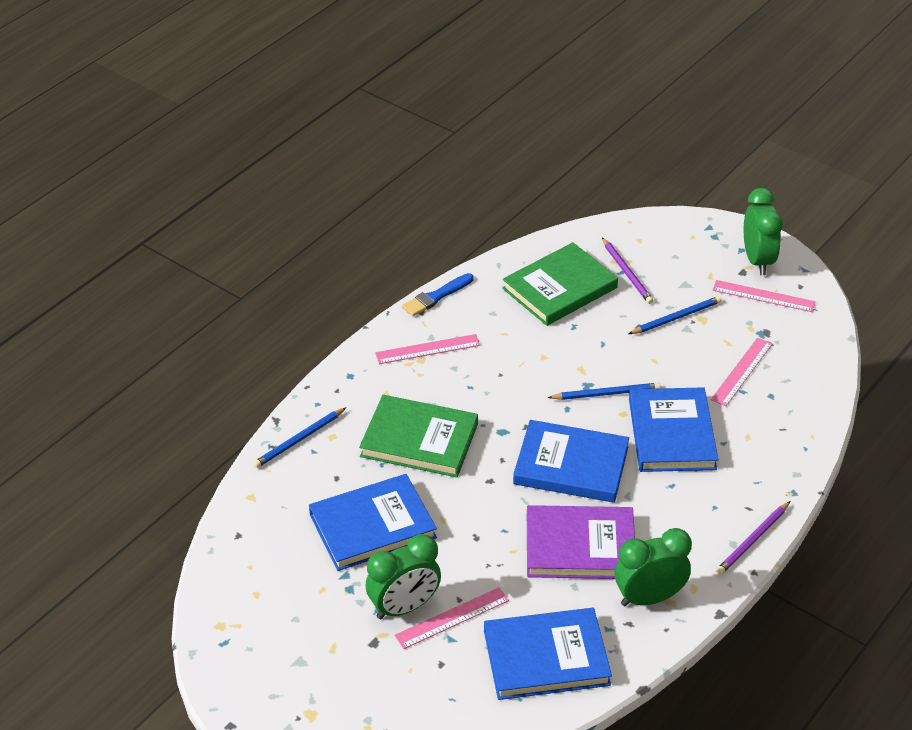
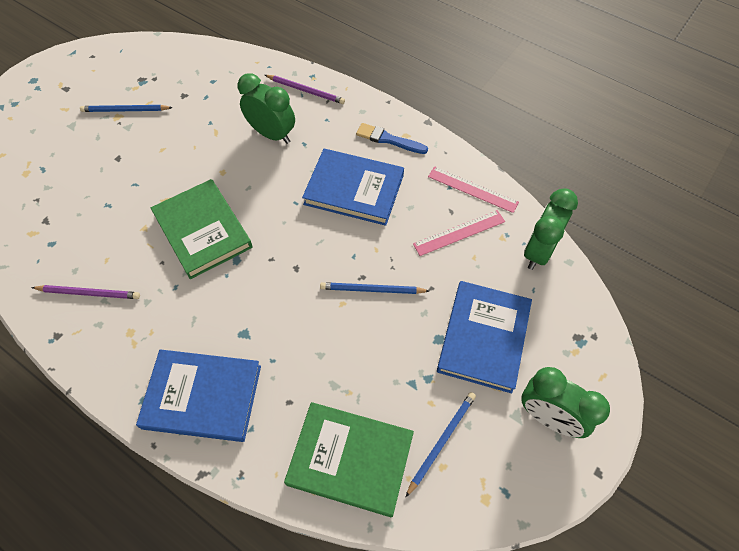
blue book: 4 -> 3
pink ruler: 4 -> 2
purple book: 1 -> 0

